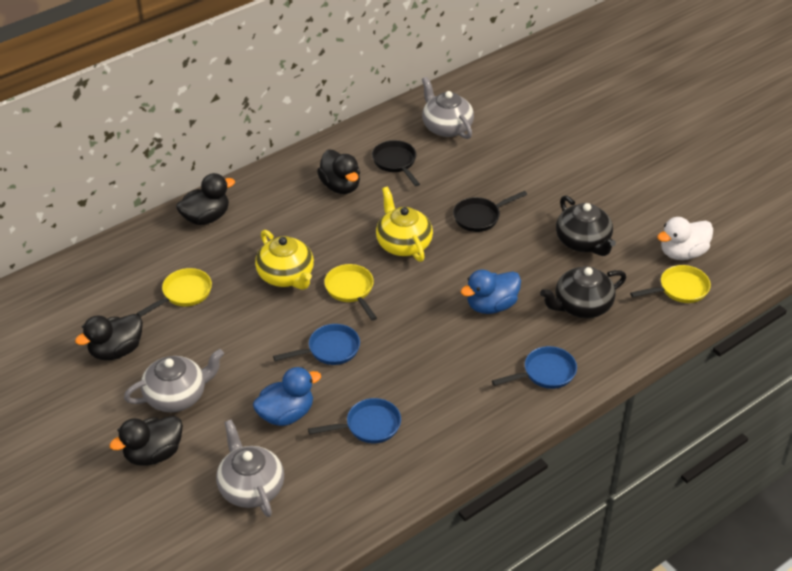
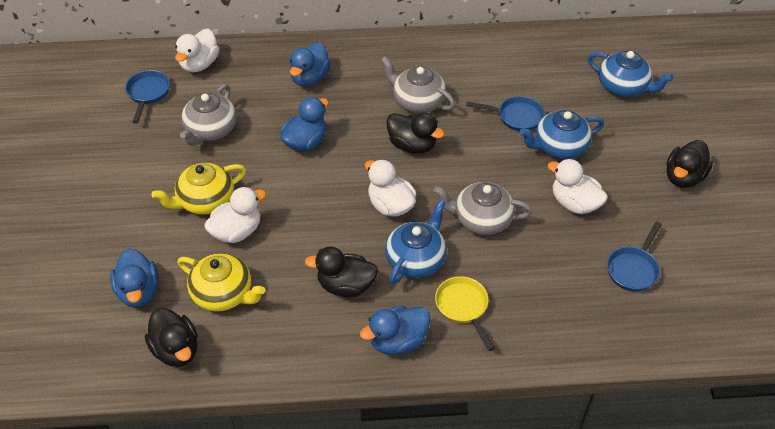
black pan: 2 -> 0
black teapot: 2 -> 0
blue duck: 2 -> 4
blue teapot: 0 -> 3
white duck: 1 -> 4
yellow pan: 3 -> 1

